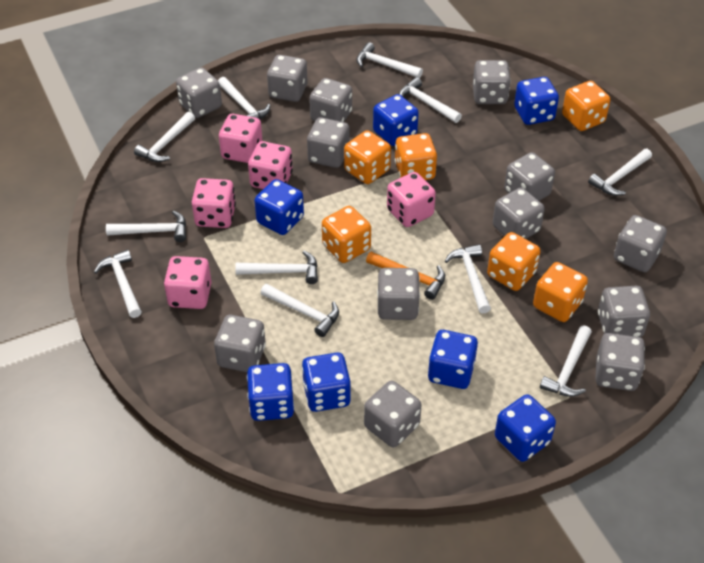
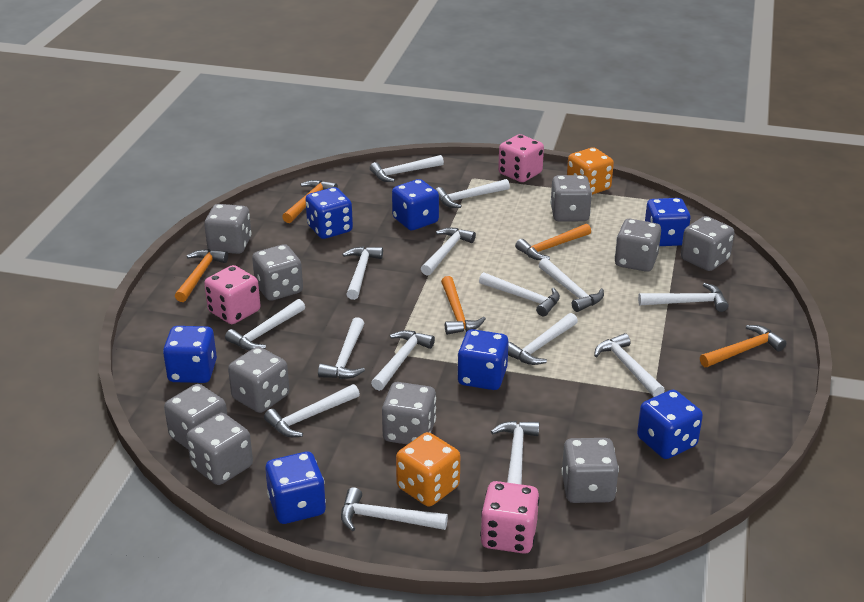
grey dice: 13 -> 10
orange dice: 6 -> 2
orange hammer: 1 -> 5
pink dice: 5 -> 3
white hammer: 11 -> 15

